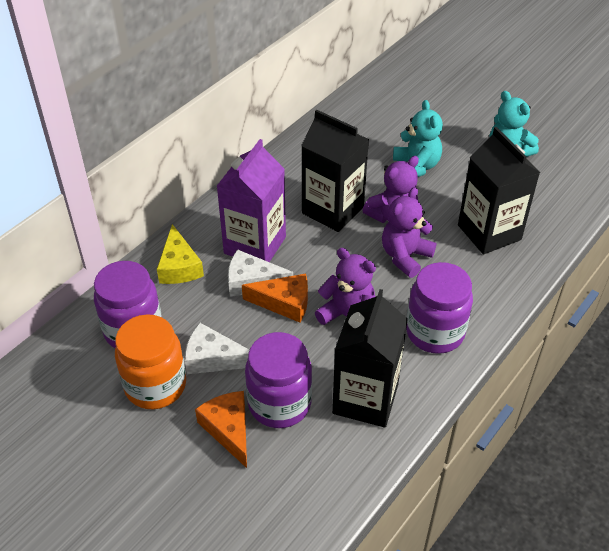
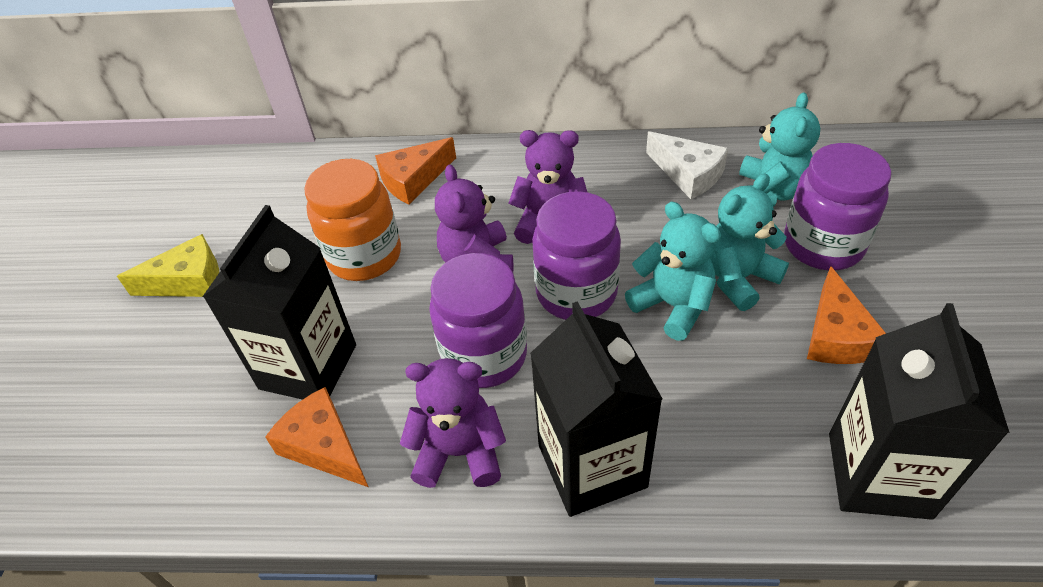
orange cheese: 2 -> 3
purple carton: 1 -> 0
turquoise teddy bear: 2 -> 3
white cheese: 2 -> 1

